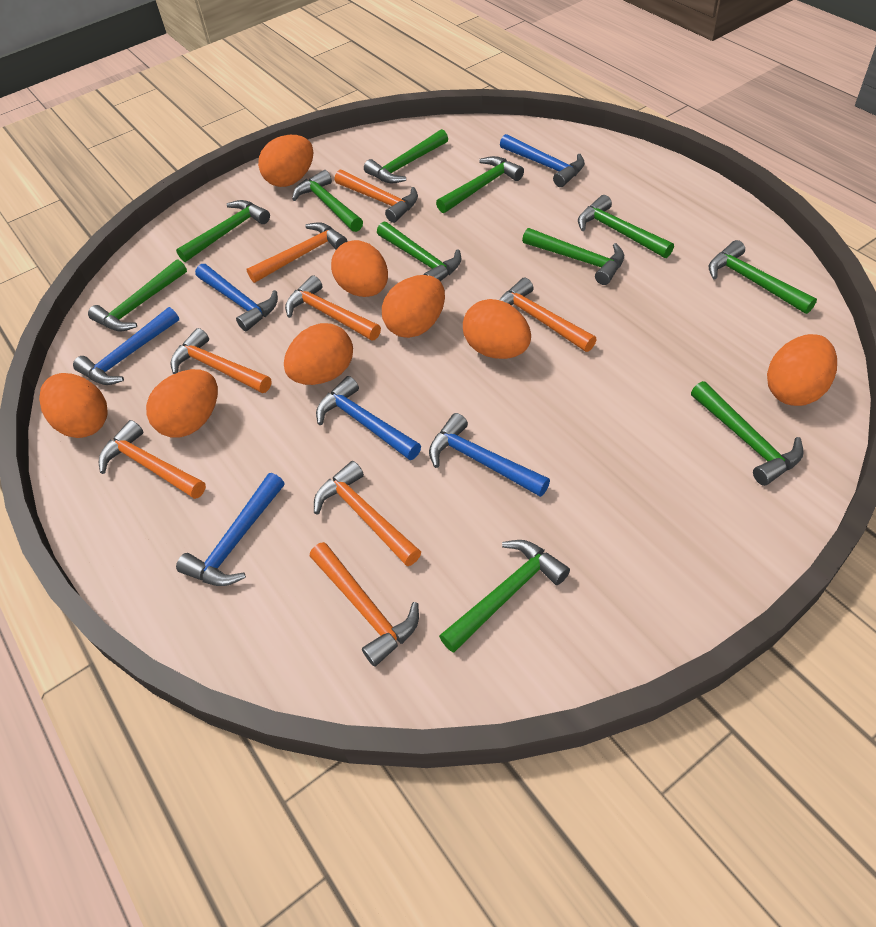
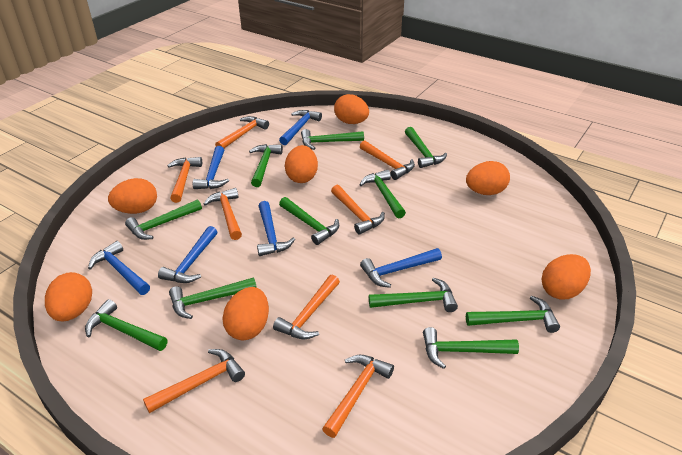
orange egg: 8 -> 7

